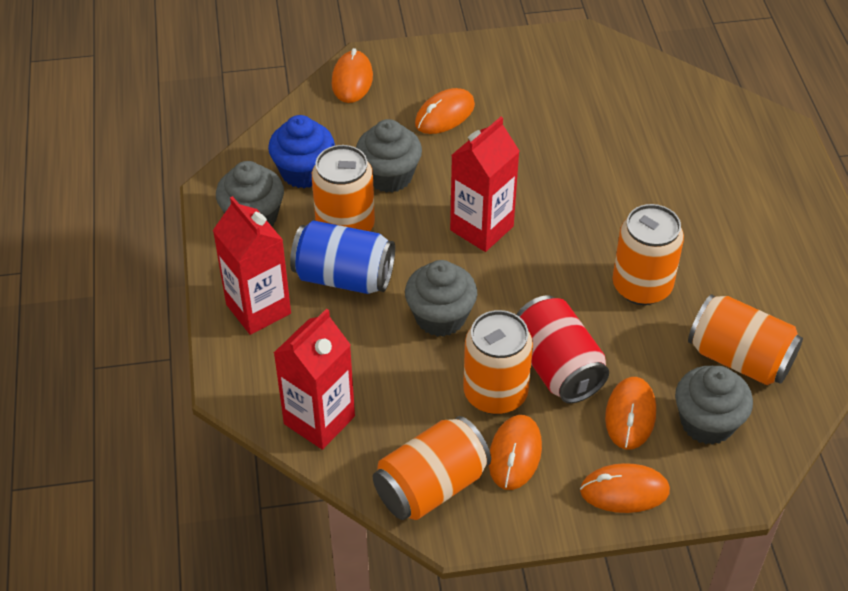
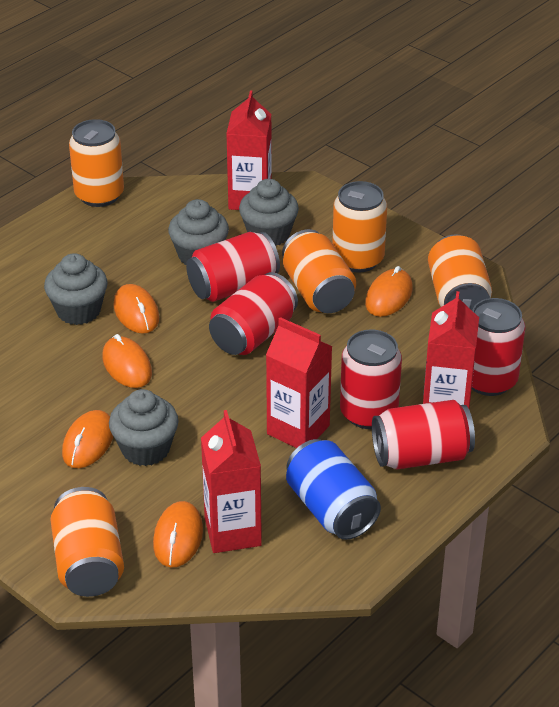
blue cupcake: 1 -> 0
red can: 1 -> 5
red carton: 3 -> 4

